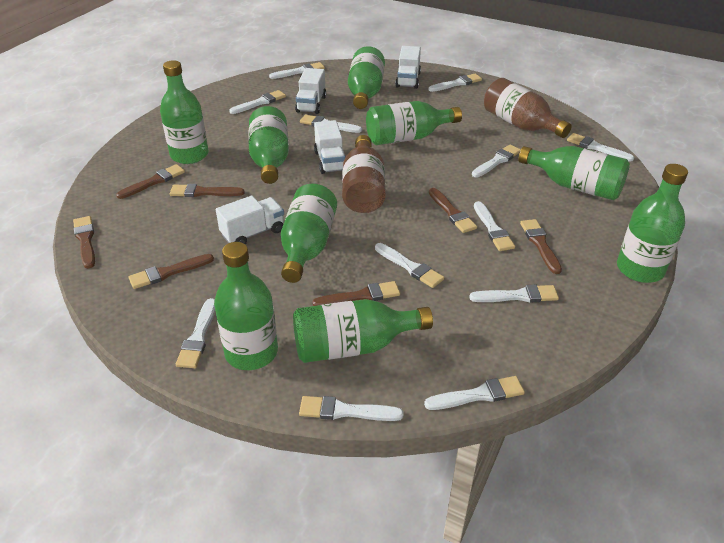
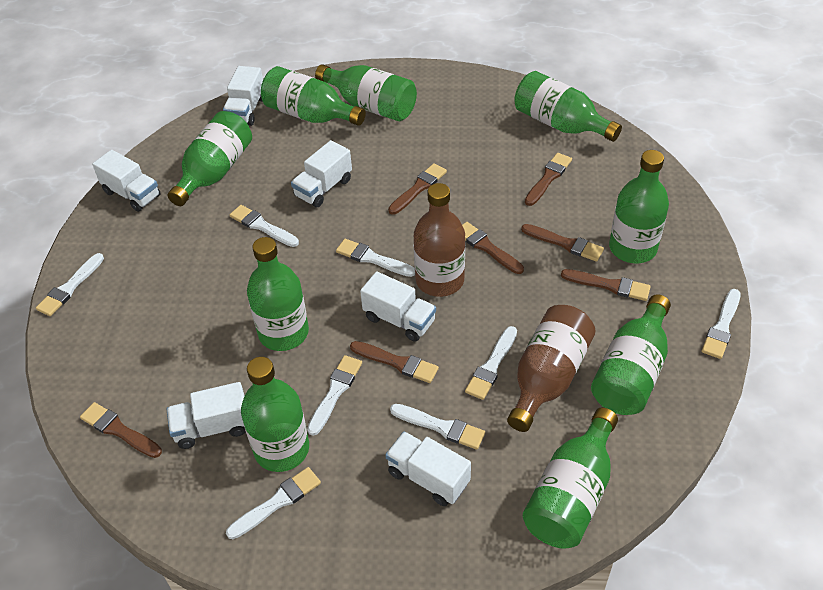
white brush: 12 -> 8
white truck: 4 -> 6

